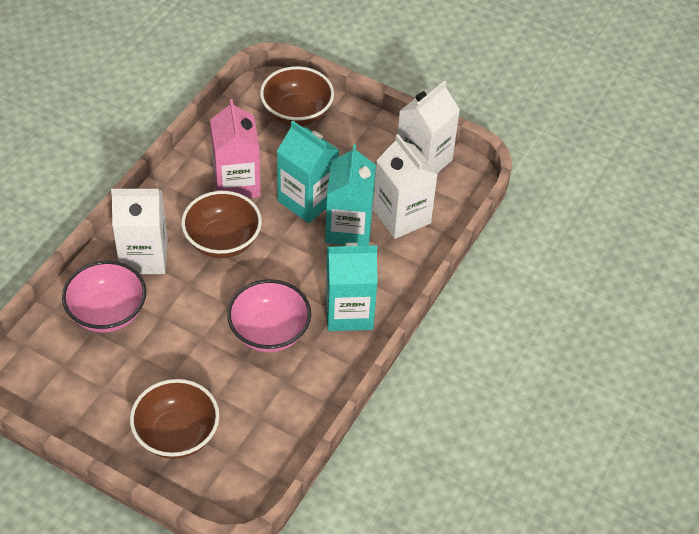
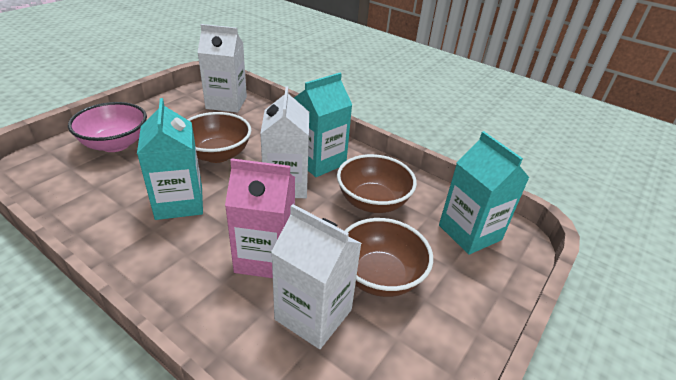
pink bowl: 2 -> 1

